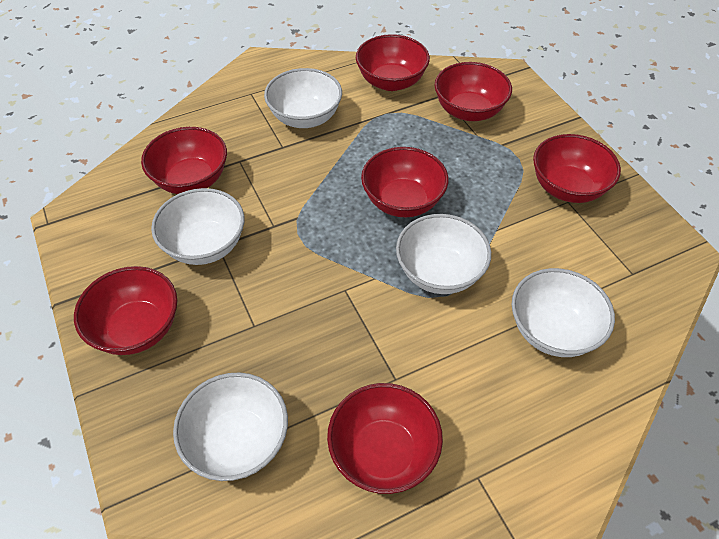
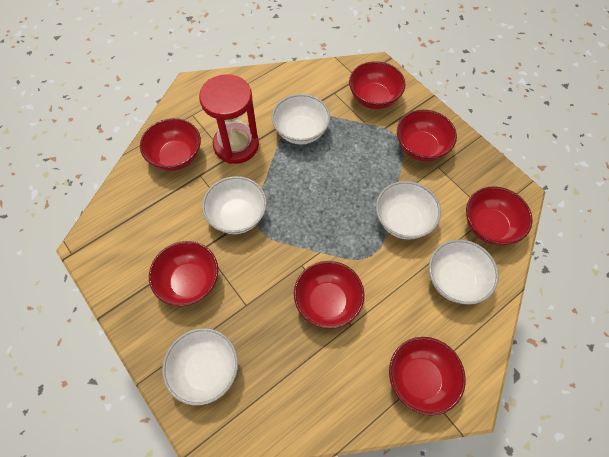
red hourglass: 0 -> 1

